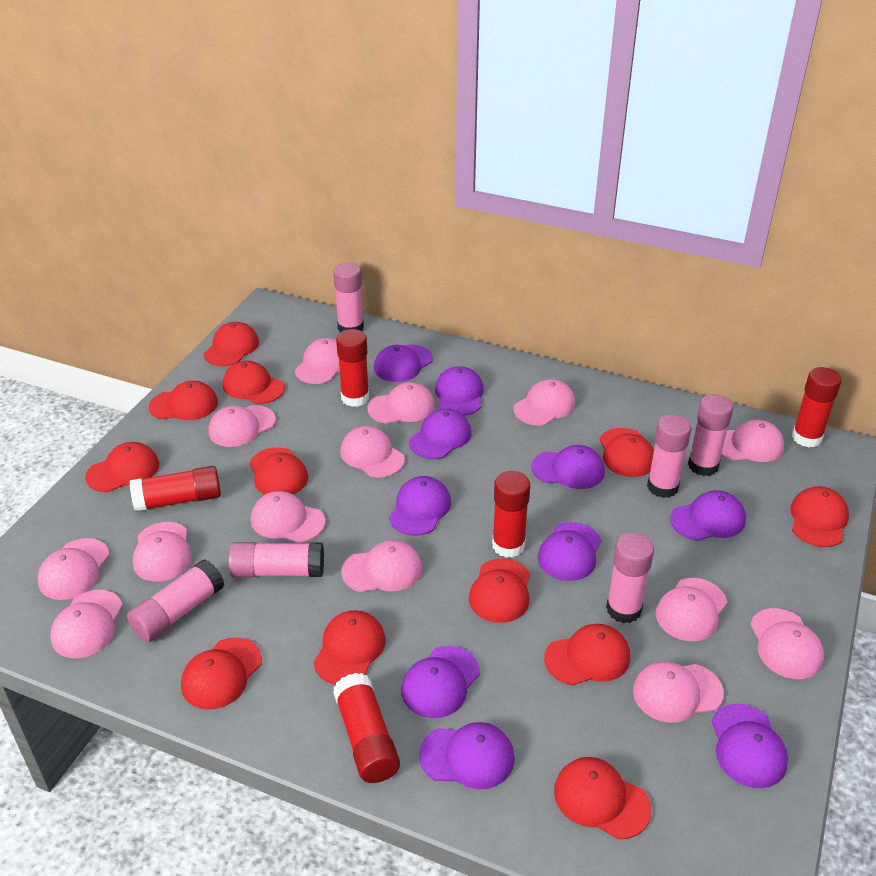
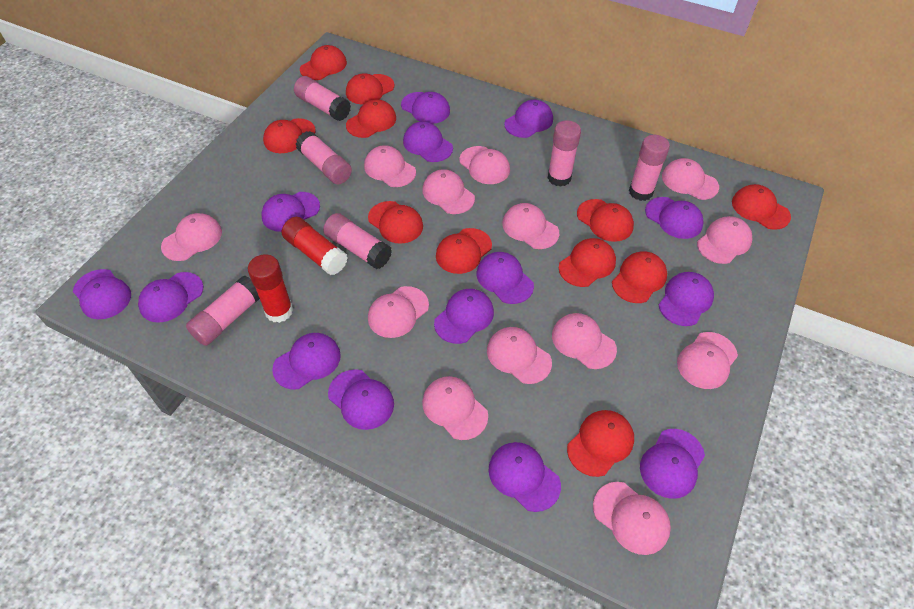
pink cap: 14 -> 13
purple cap: 10 -> 14
red cap: 12 -> 11
red glue stick: 5 -> 2

